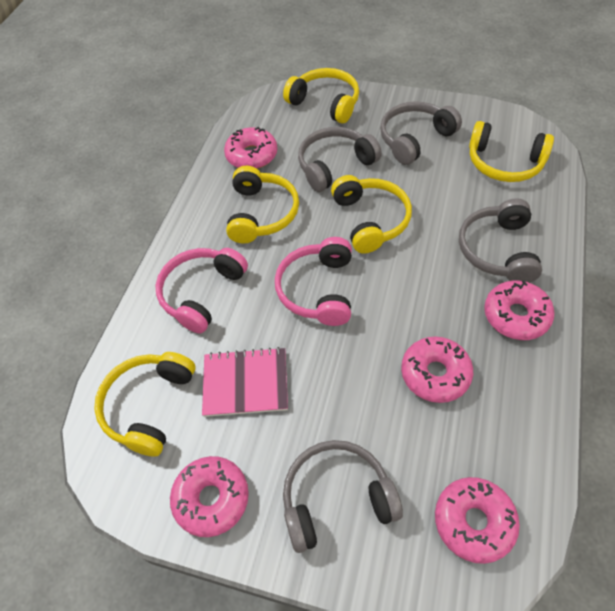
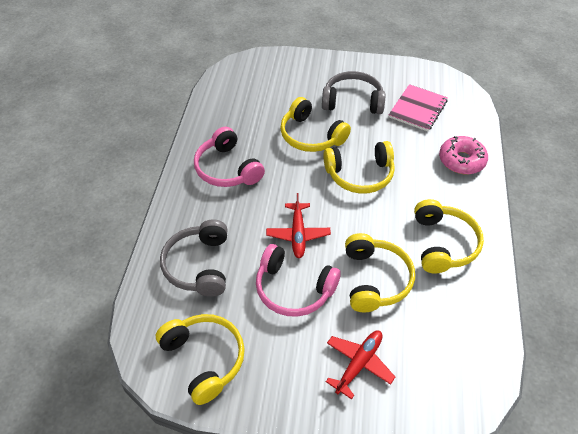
grey headphones: 4 -> 2
pink donut: 5 -> 1
red plane: 0 -> 2

